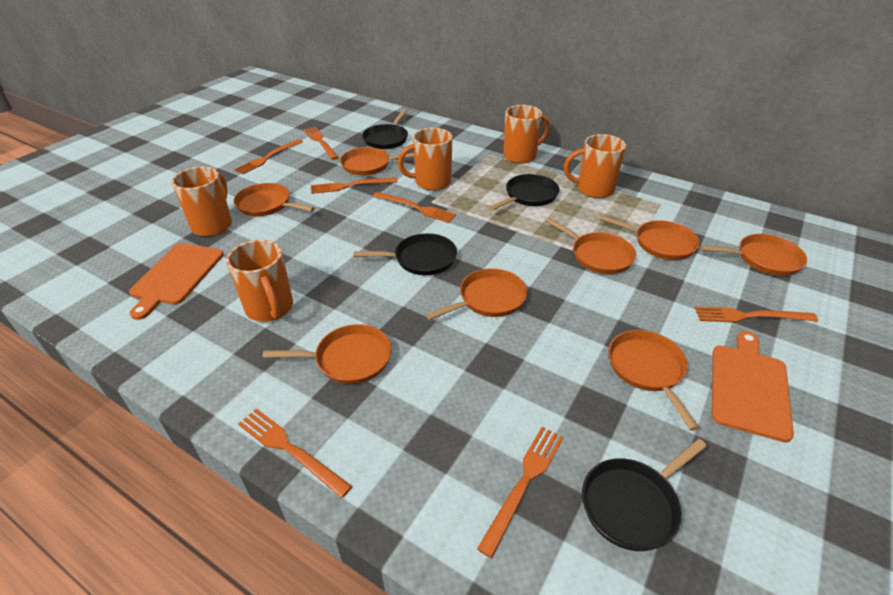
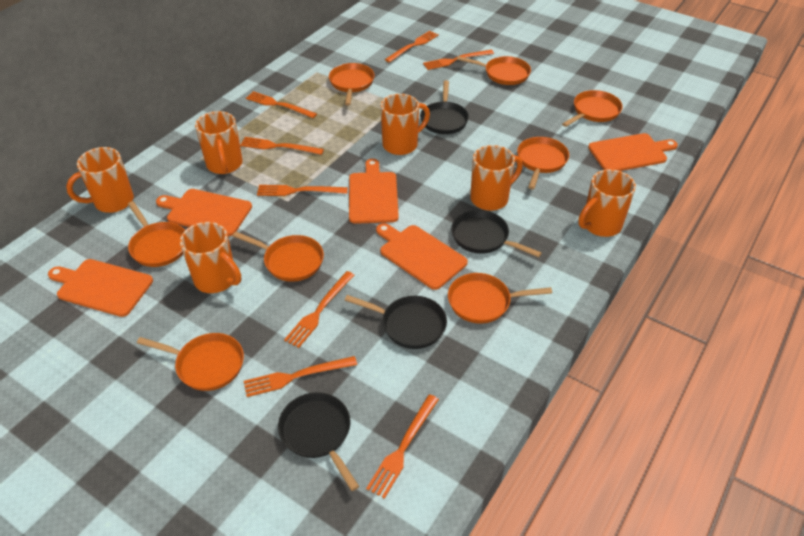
orange cutting board: 2 -> 5
orange fork: 7 -> 8
orange mug: 5 -> 6

